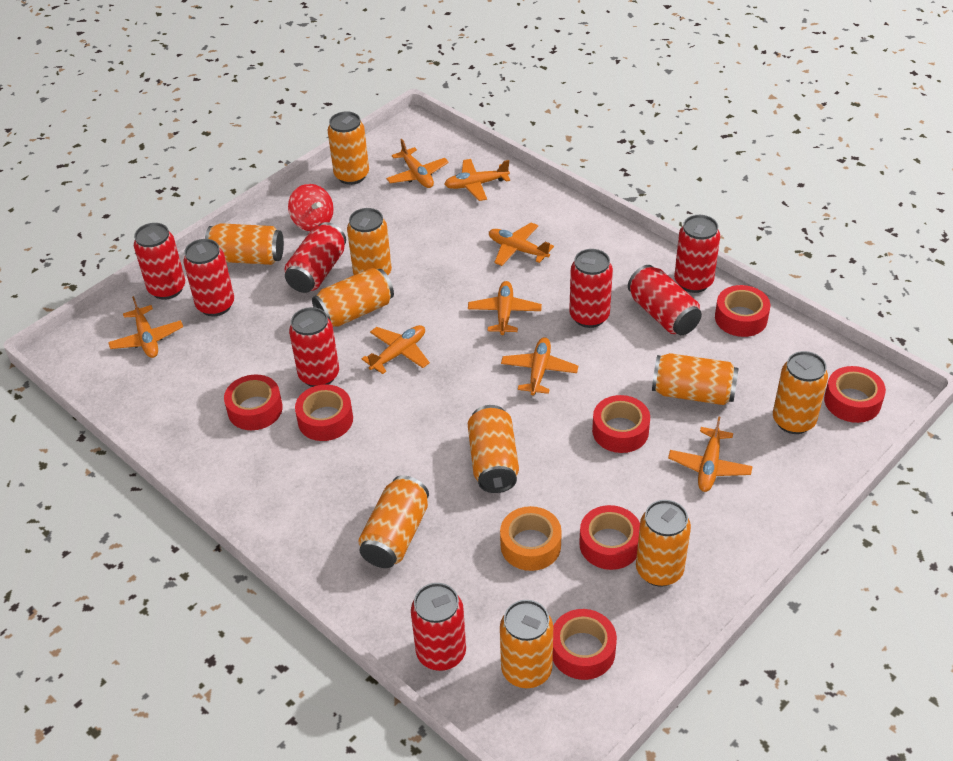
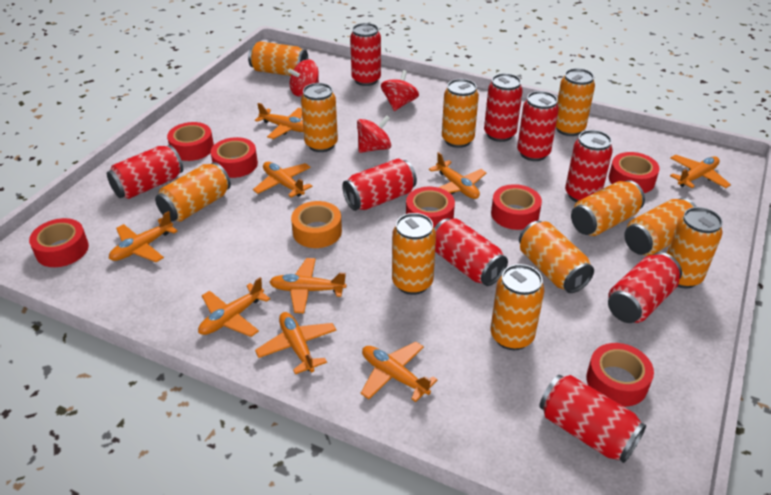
orange can: 10 -> 11
orange plane: 8 -> 9
red can: 8 -> 9
red spinning top: 1 -> 3

